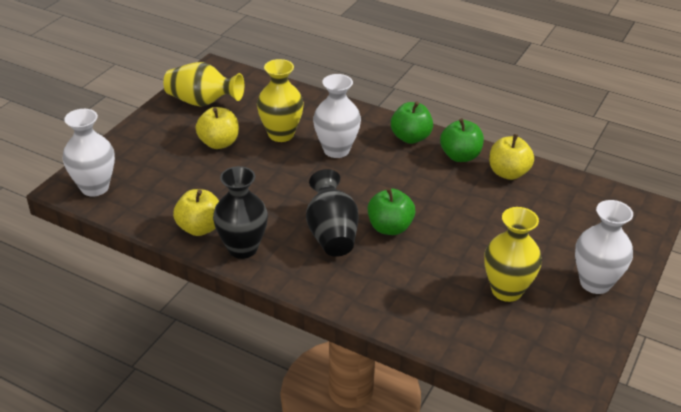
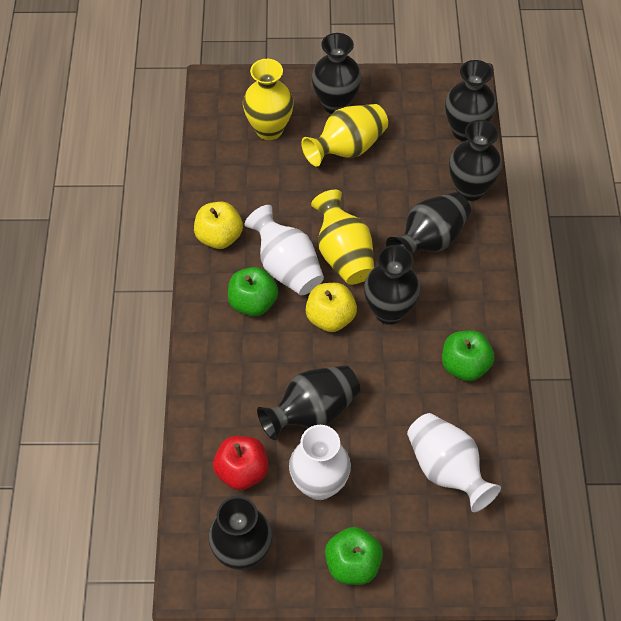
black vase: 2 -> 7
red apple: 0 -> 1
yellow apple: 3 -> 2

